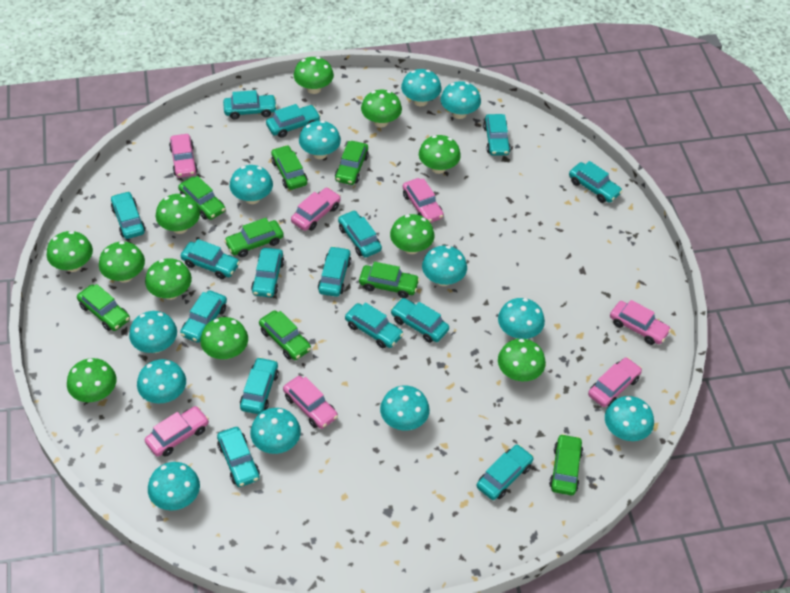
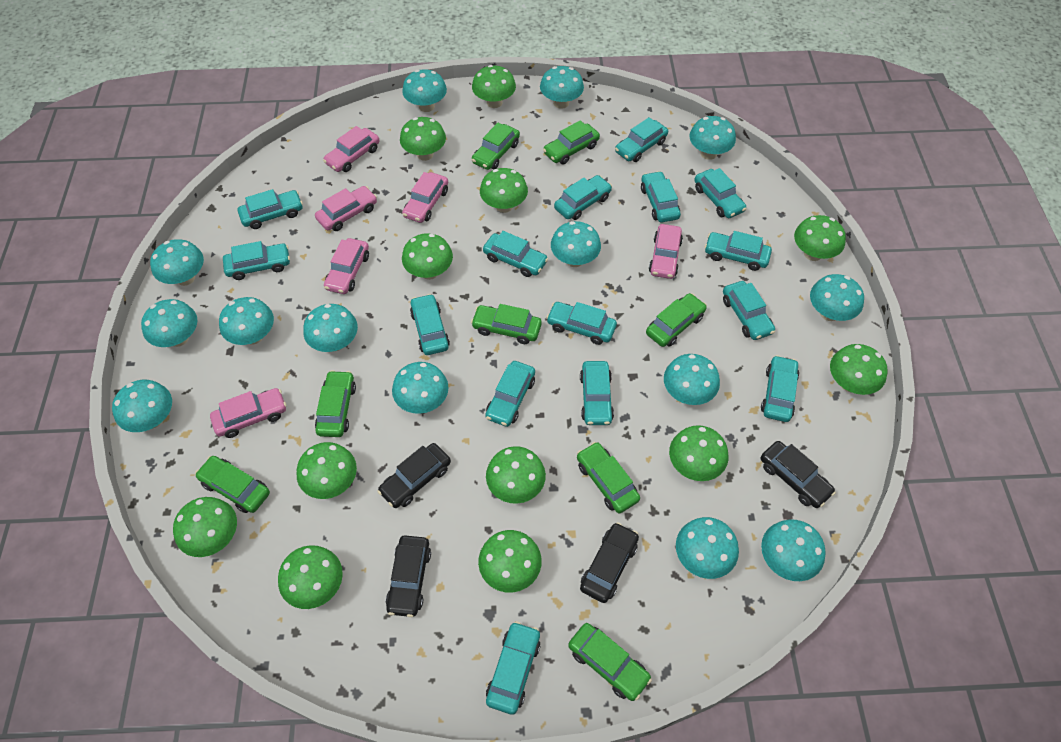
black car: 0 -> 4
green mushroom: 11 -> 12
pink car: 7 -> 6
turquoise mushroom: 12 -> 14

